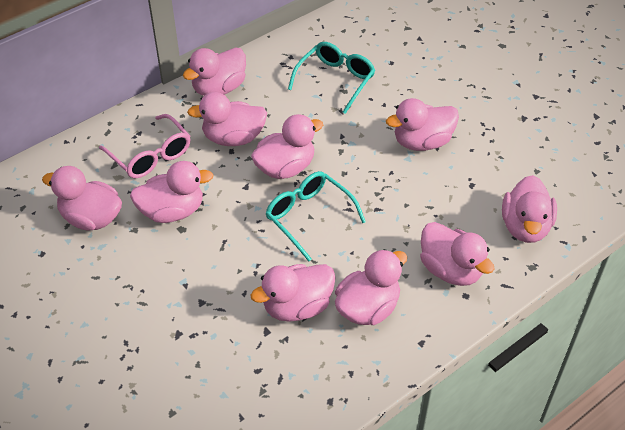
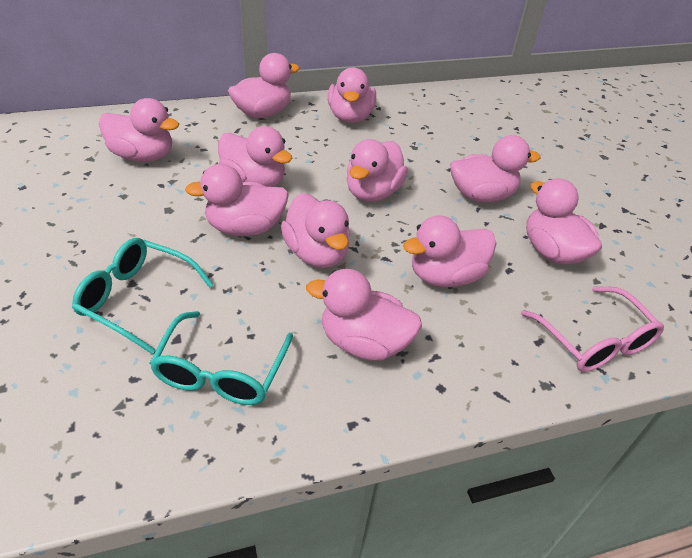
pink duck: 10 -> 11

